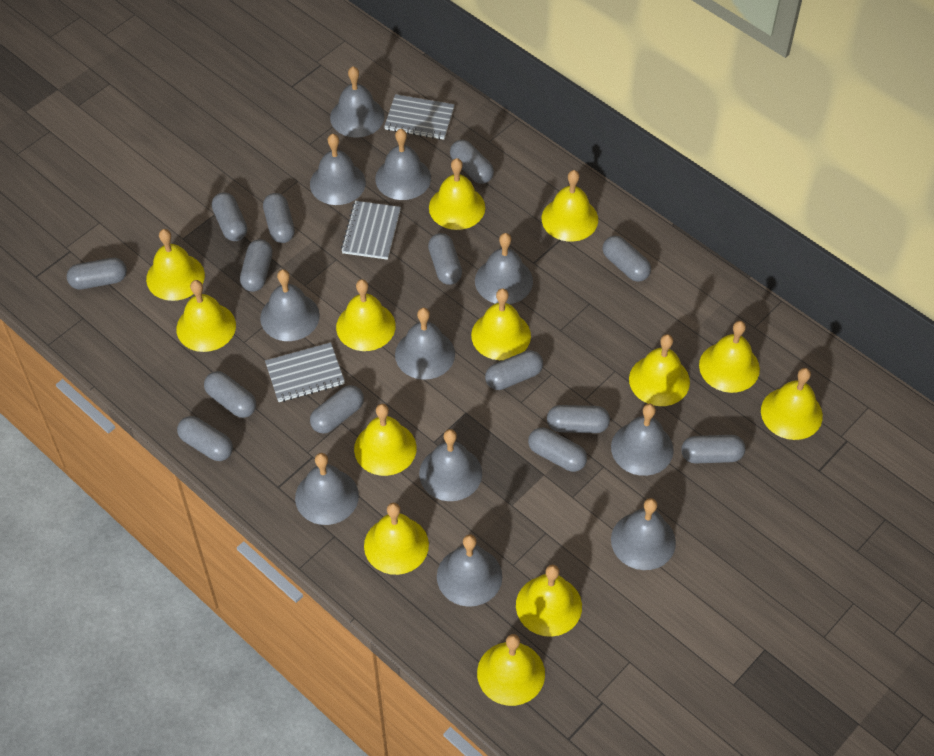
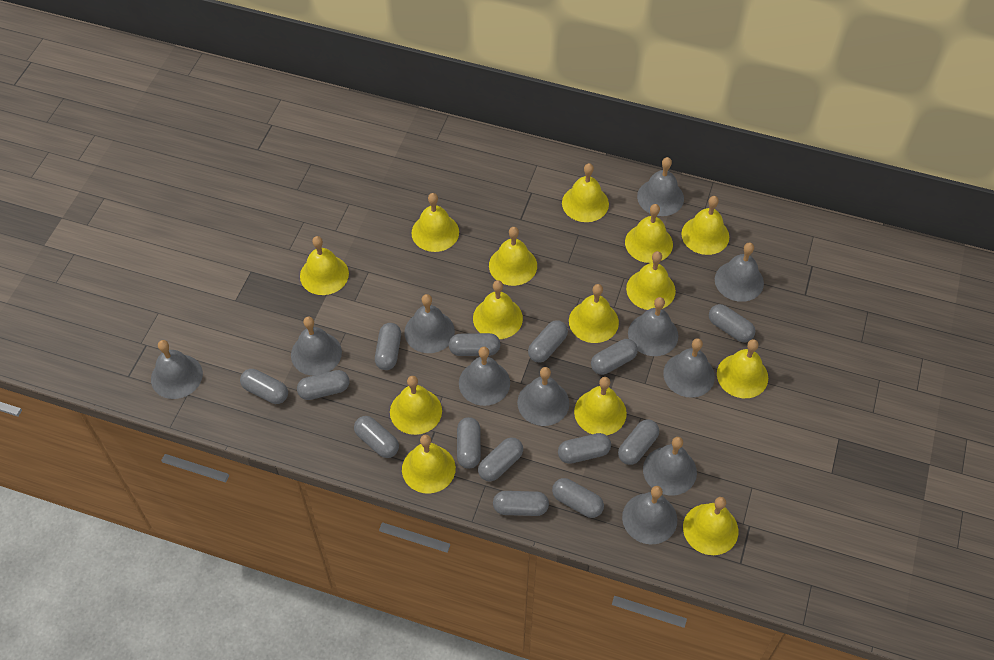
grey notebook: 3 -> 0
yellow bell: 13 -> 14

